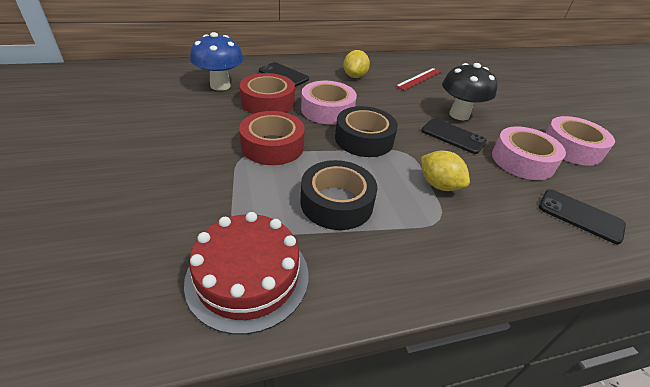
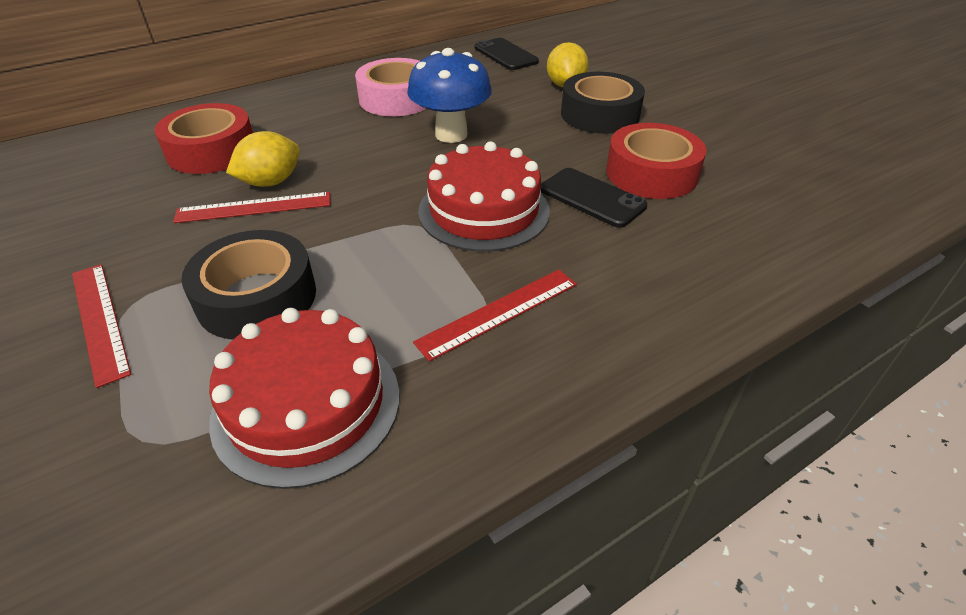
black mushroom: 1 -> 0
black phone: 3 -> 2
pink tape: 3 -> 1
red cake: 1 -> 2
red ruler: 1 -> 3

